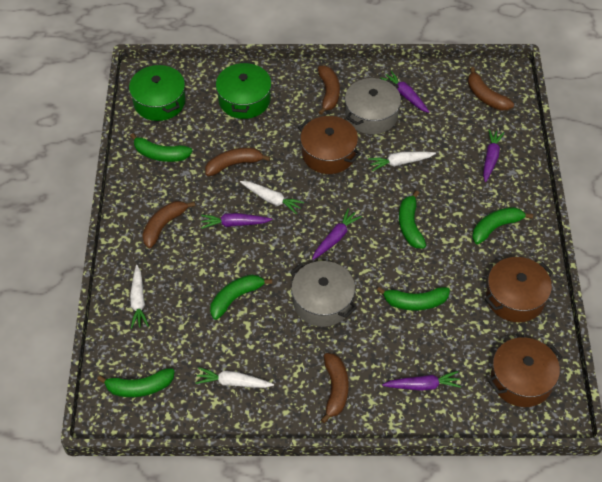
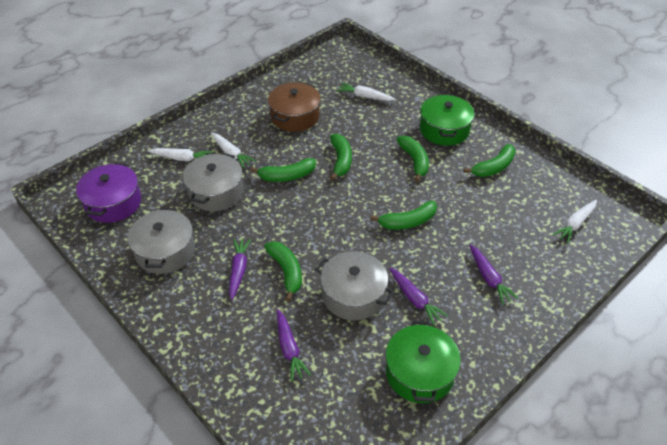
brown banana: 5 -> 0
brown pot: 3 -> 1
grey pot: 2 -> 3
purple carrot: 5 -> 4
purple pot: 0 -> 1

